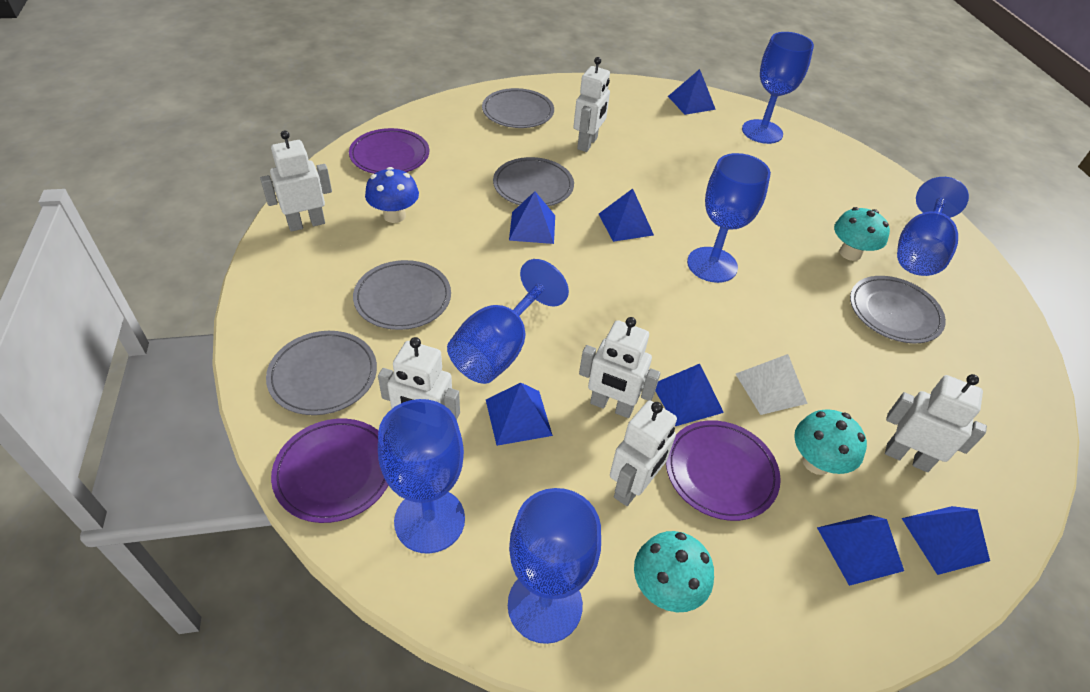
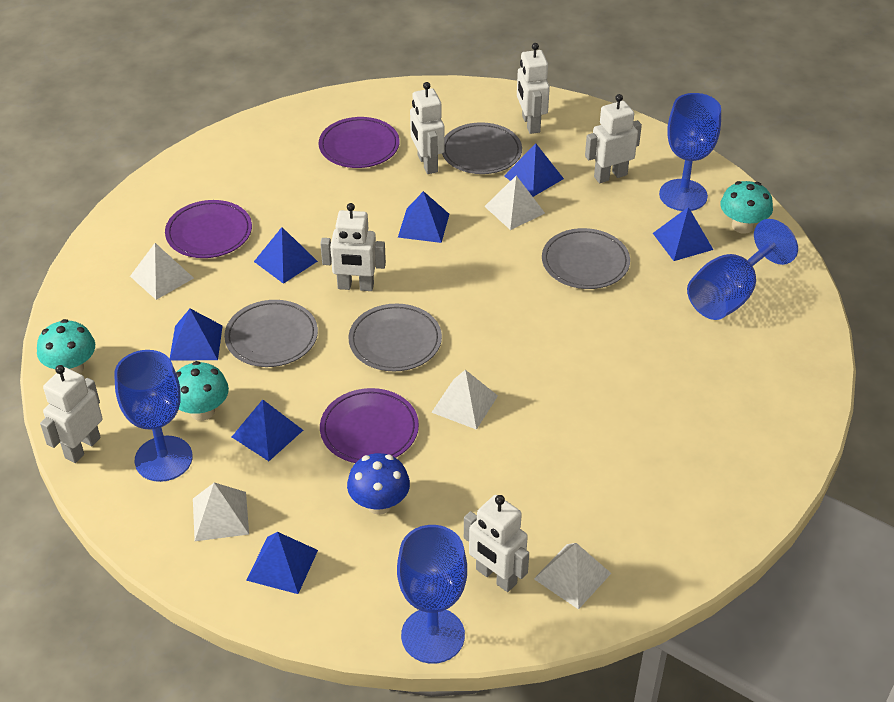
blue goblet: 6 -> 4
grey plate: 5 -> 4
white pyramid: 1 -> 5

